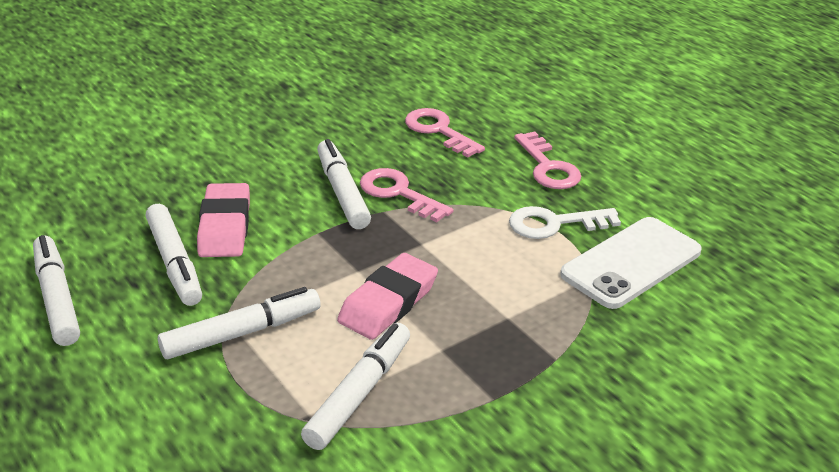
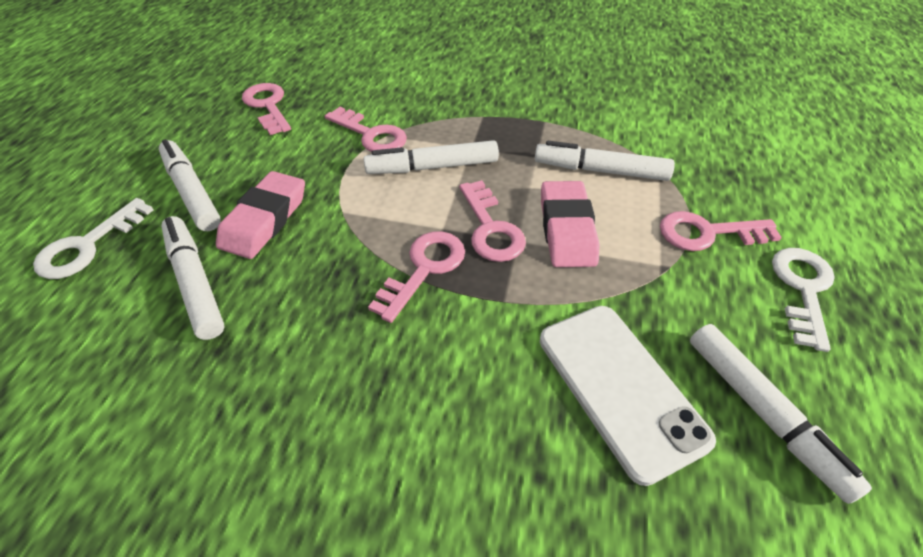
pink key: 3 -> 5
white key: 1 -> 2

